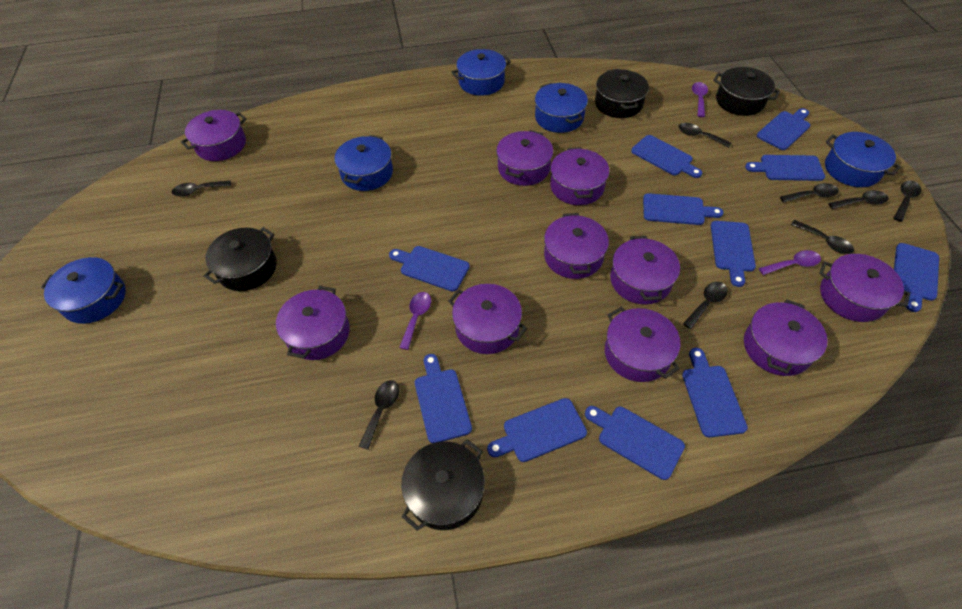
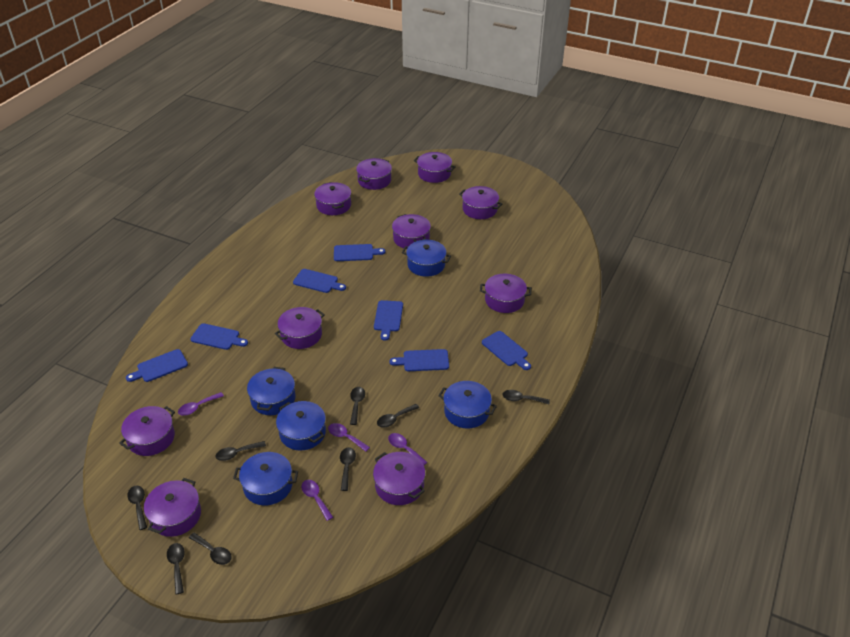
black pot: 4 -> 0
blue cutting board: 11 -> 7
purple spoon: 3 -> 4

